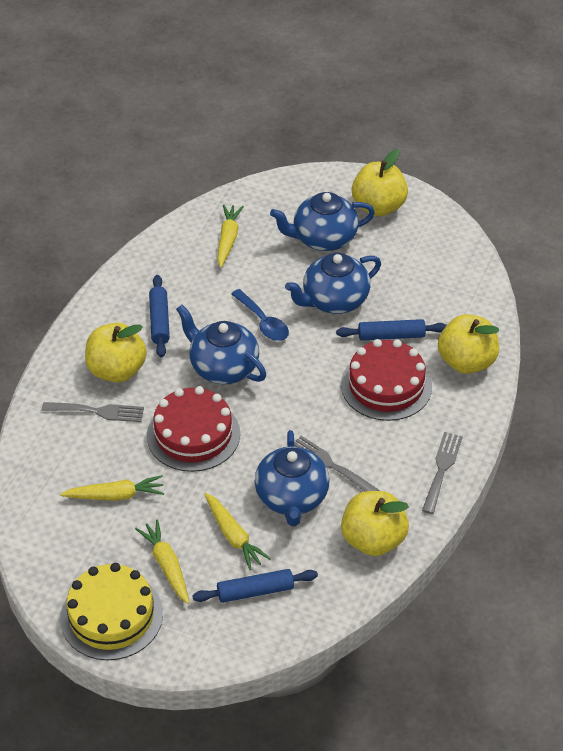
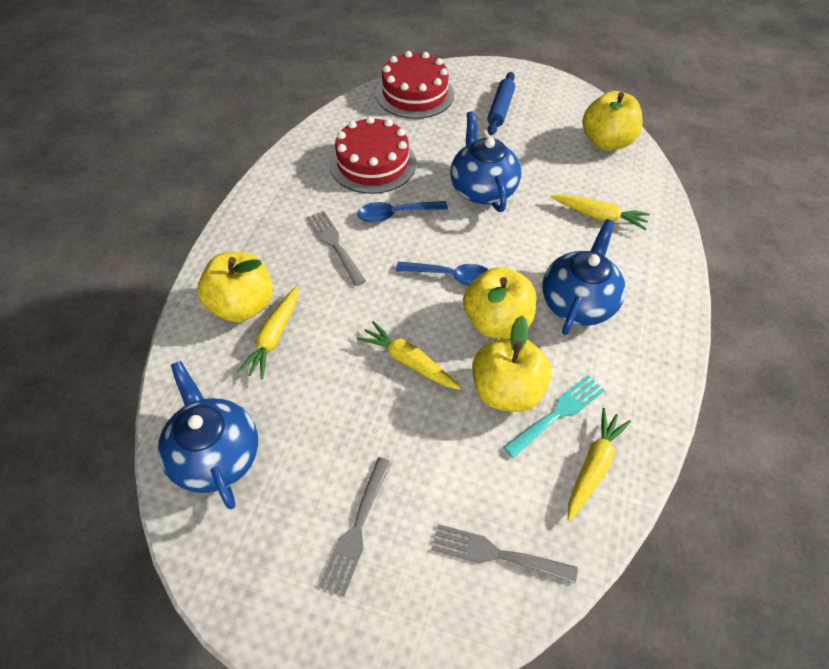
blue rolling pin: 3 -> 1
blue spoon: 1 -> 2
blue teapot: 4 -> 3
turquoise fork: 0 -> 1
yellow cake: 1 -> 0

